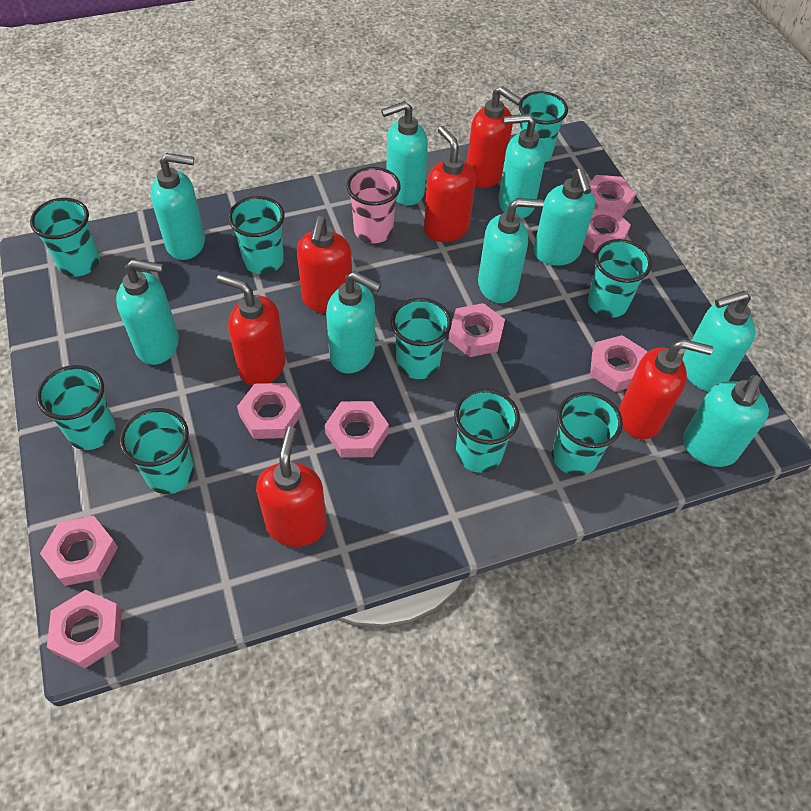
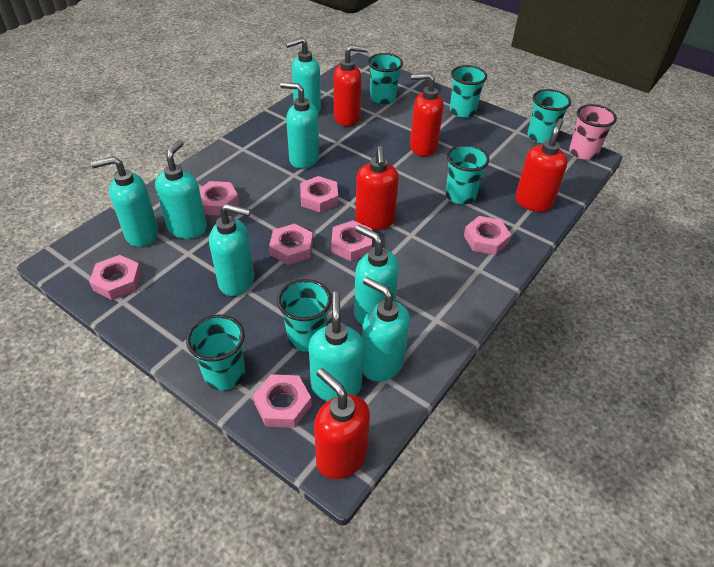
pink nut: 8 -> 7
red soap dispenser: 6 -> 5
turquoise cup: 9 -> 6
turquoise soap dispenser: 9 -> 8

